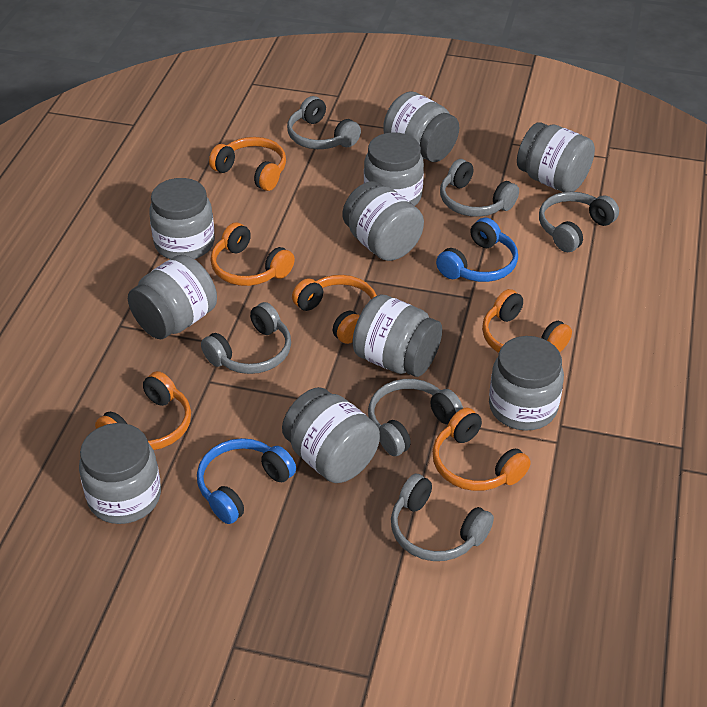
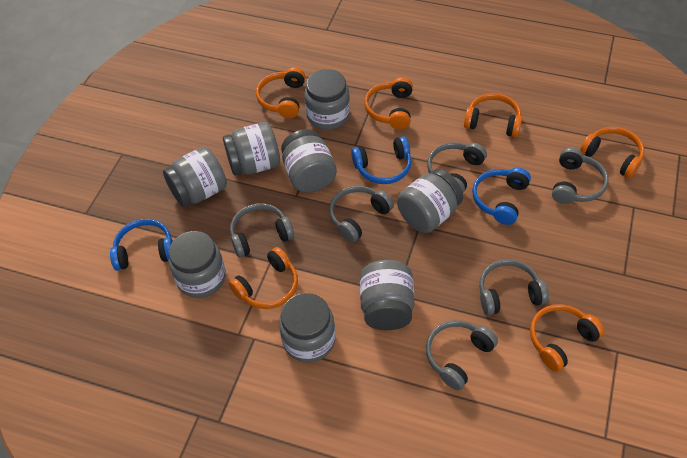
blue headphones: 2 -> 3
grey jar: 10 -> 8

